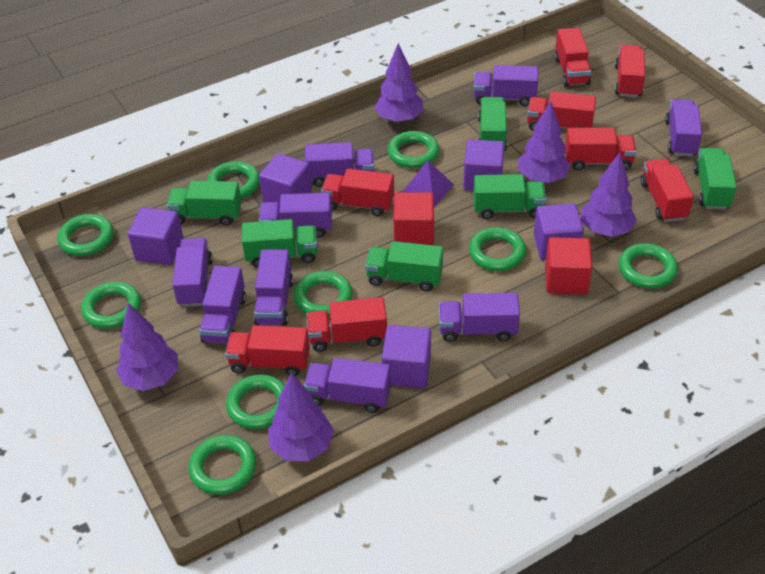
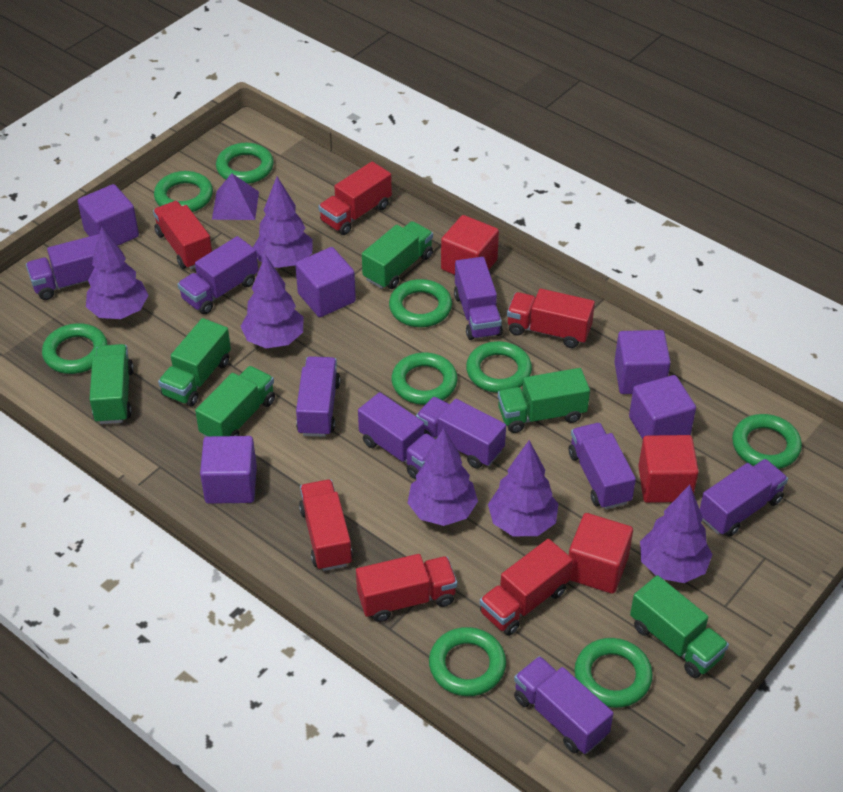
purple tree: 5 -> 6
red cube: 2 -> 3
red truck: 8 -> 6

